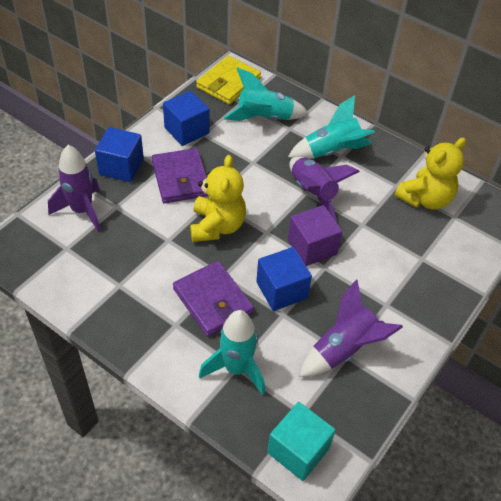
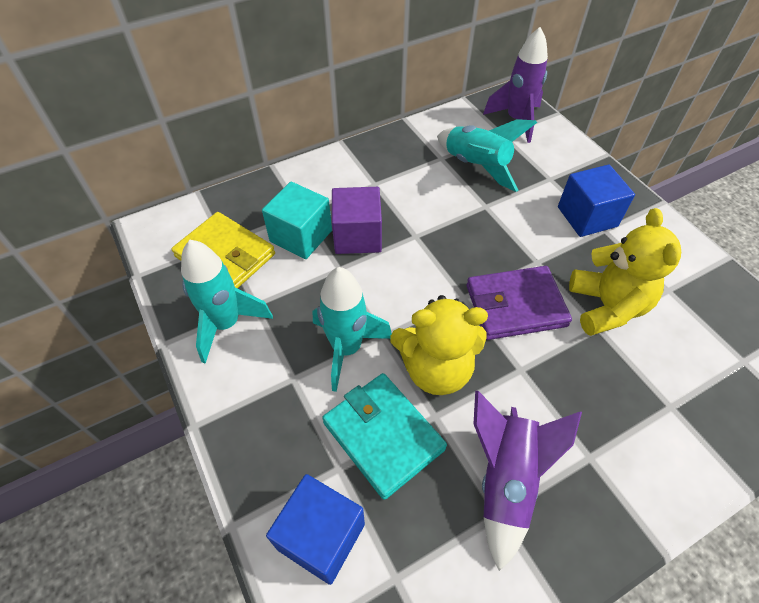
blue cube: 3 -> 2
purple rocket: 3 -> 2
purple wallet: 2 -> 1
turquoise wallet: 0 -> 1

